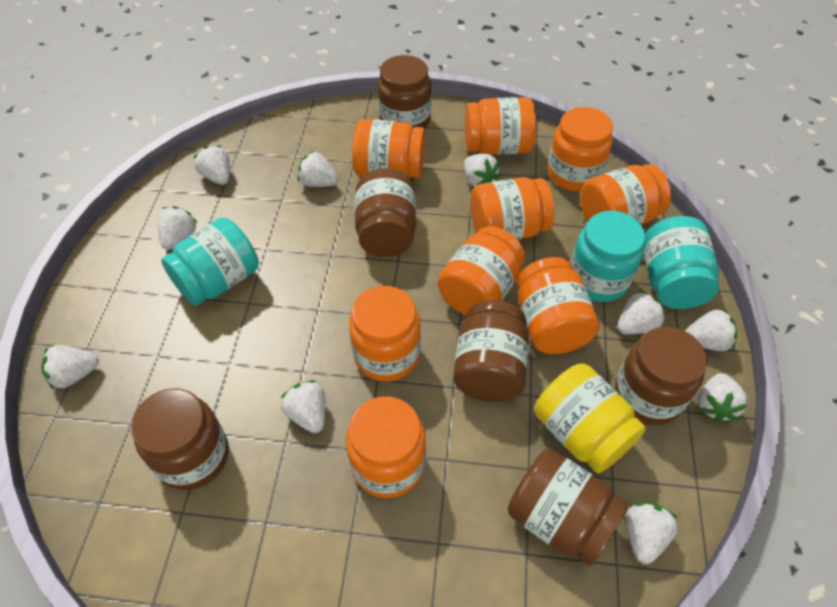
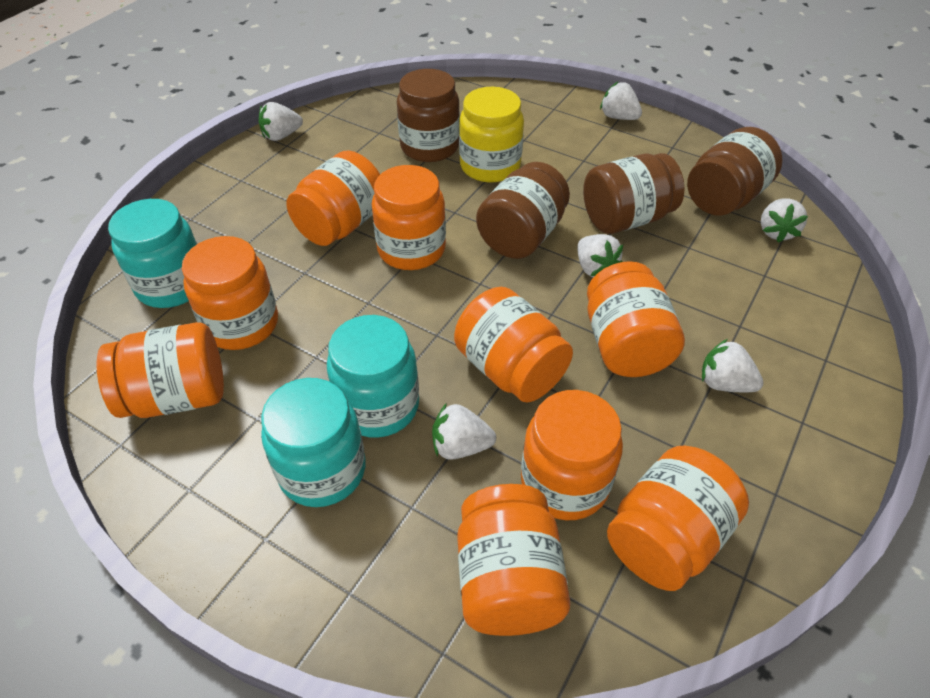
brown jar: 6 -> 4
white strawberry: 10 -> 6

